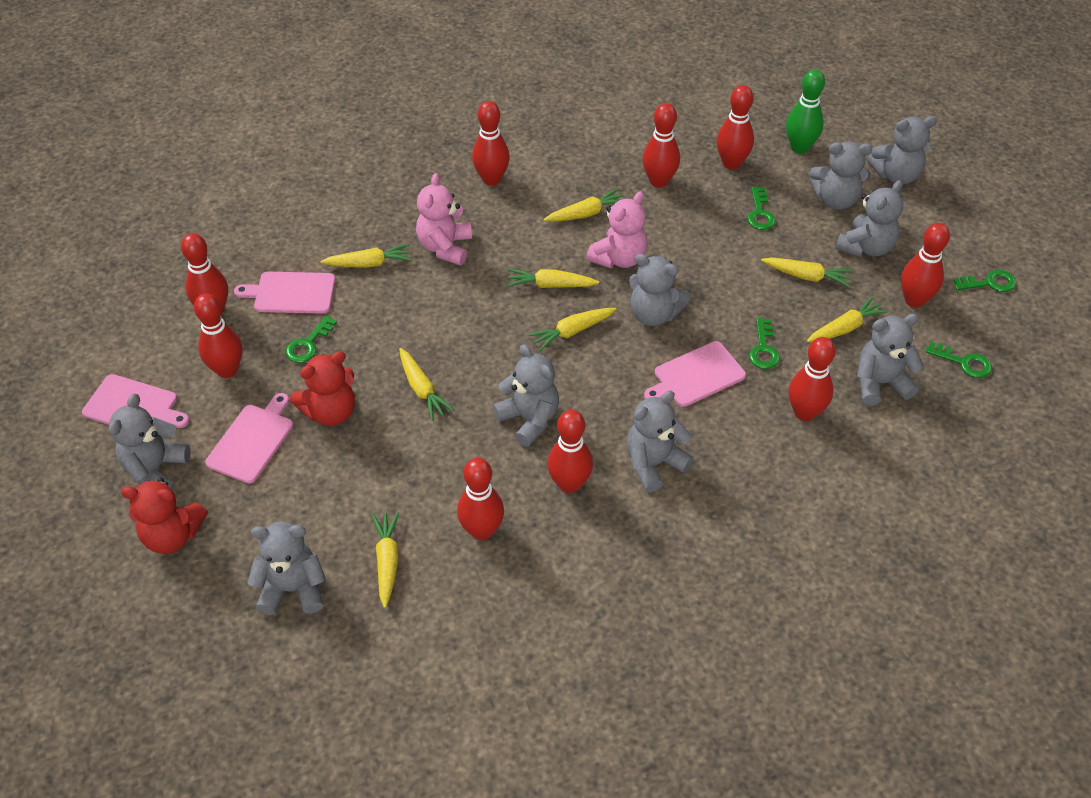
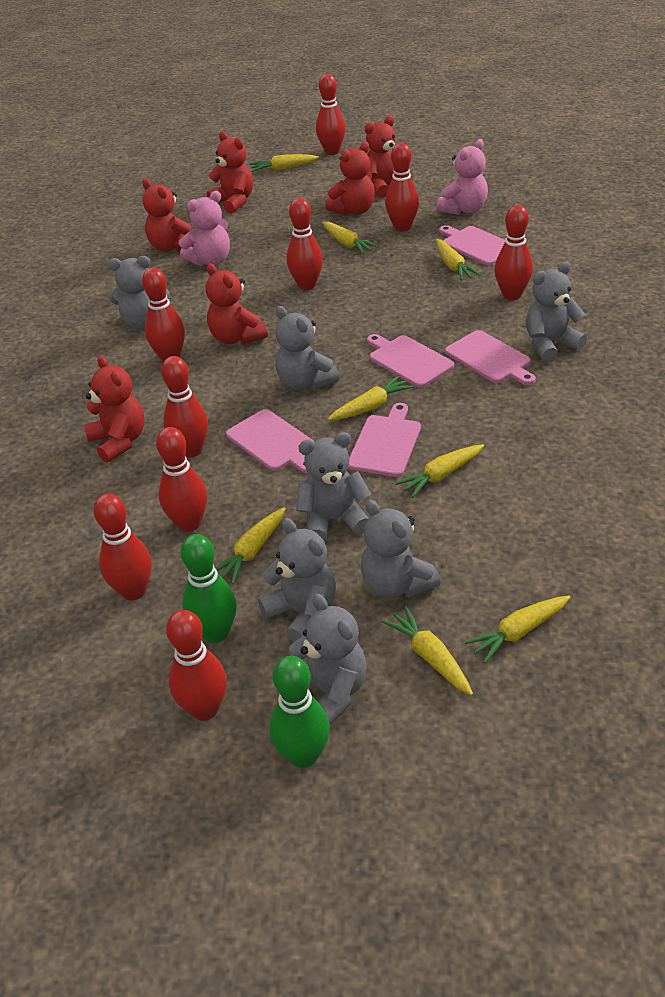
green bowling pin: 1 -> 2
green key: 5 -> 0
grey teddy bear: 9 -> 7
pink cutting board: 4 -> 5
red teddy bear: 2 -> 6

